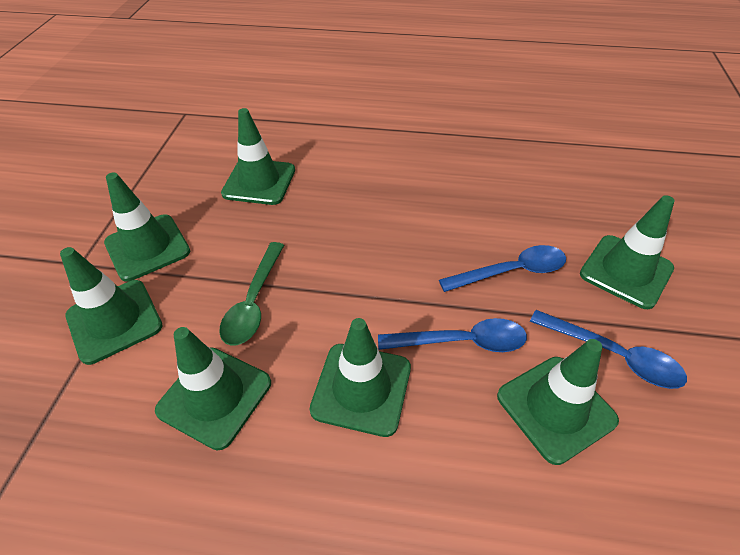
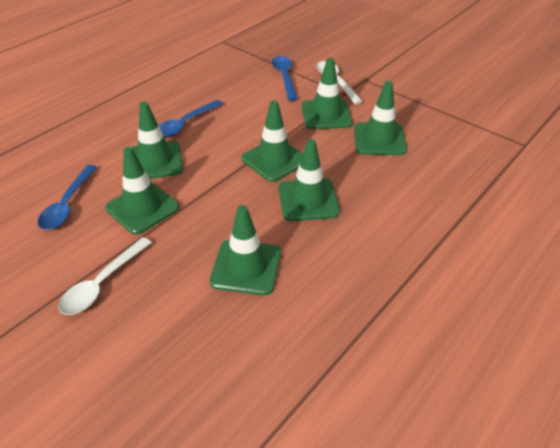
green spoon: 1 -> 0
white spoon: 0 -> 2

